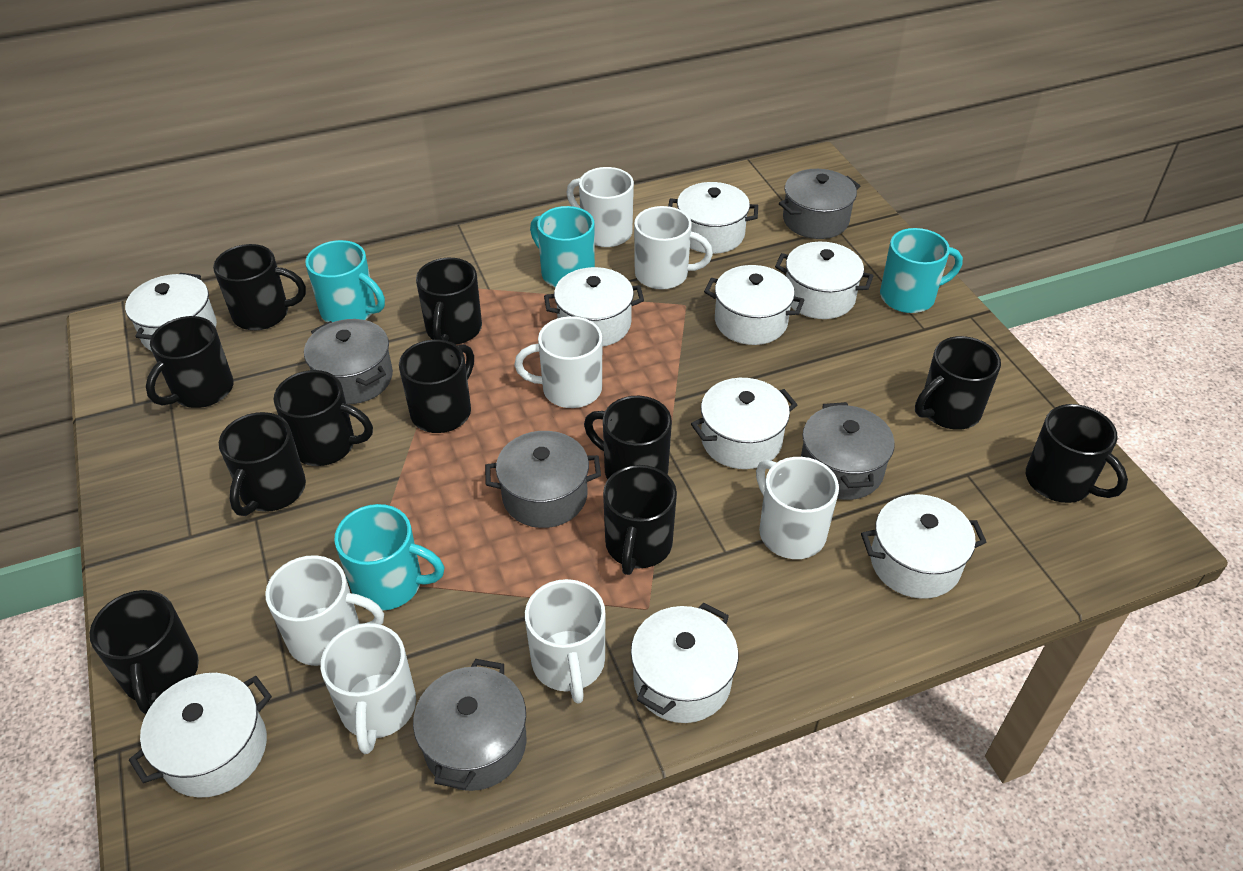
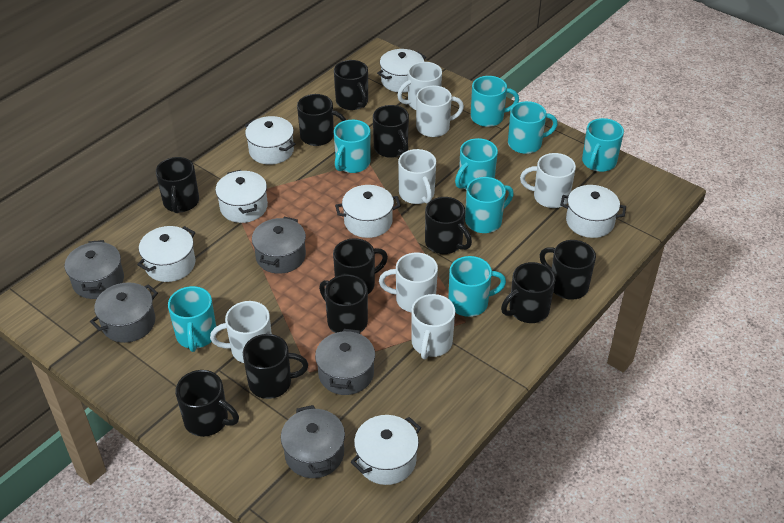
turquoise mug: 4 -> 8
white pot: 9 -> 7

